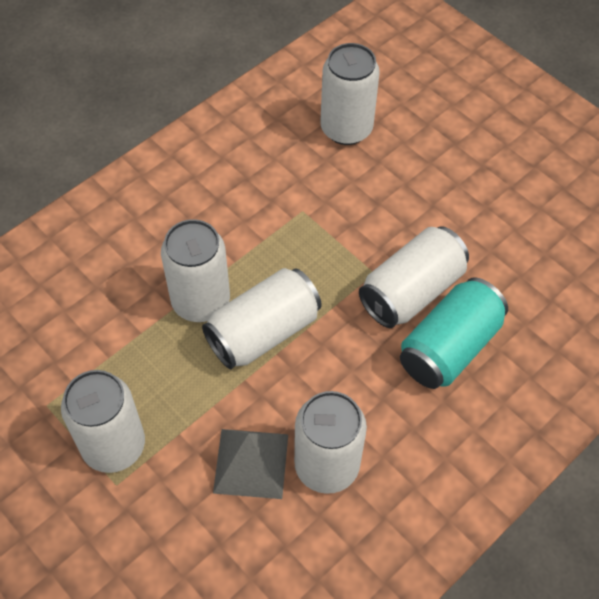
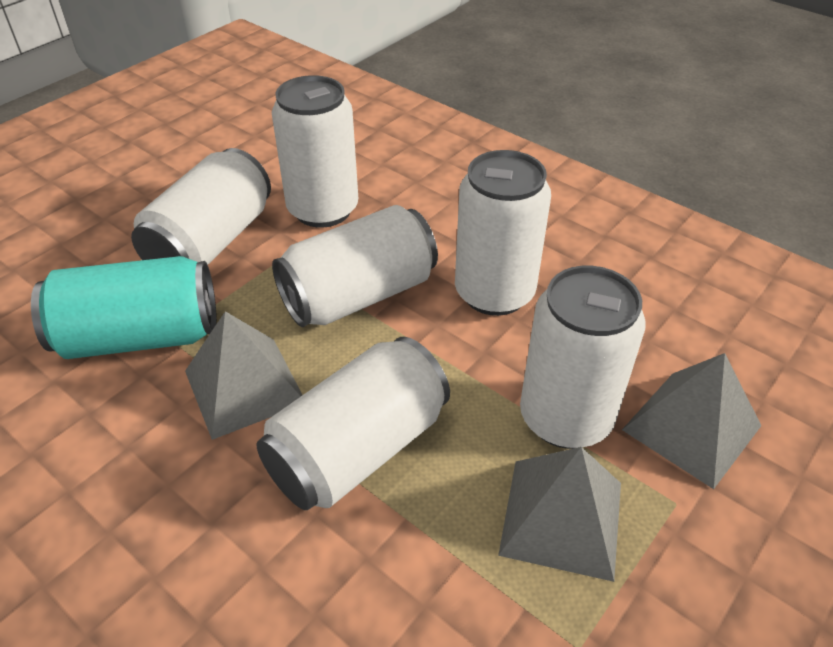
grey pyramid: 1 -> 3

